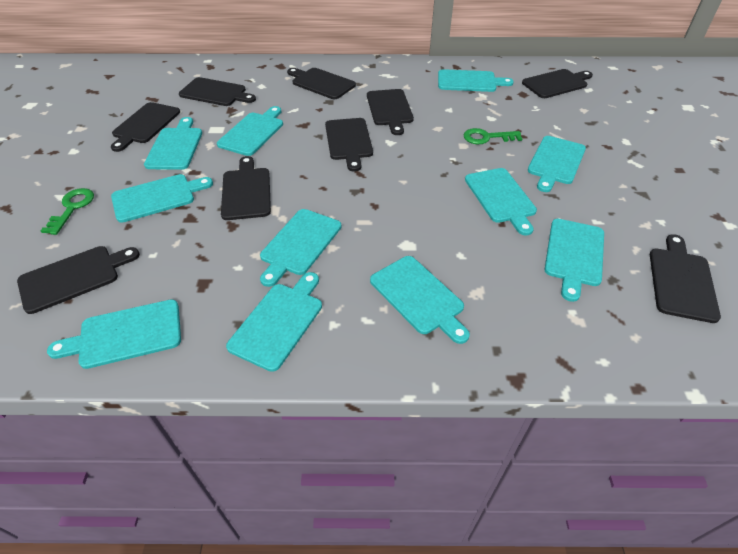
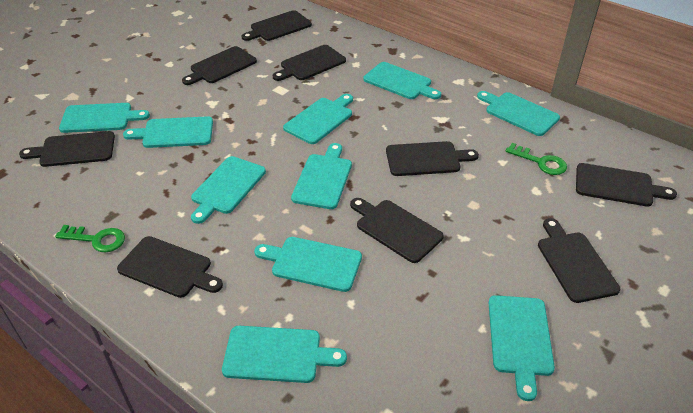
turquoise cutting board: 11 -> 10

